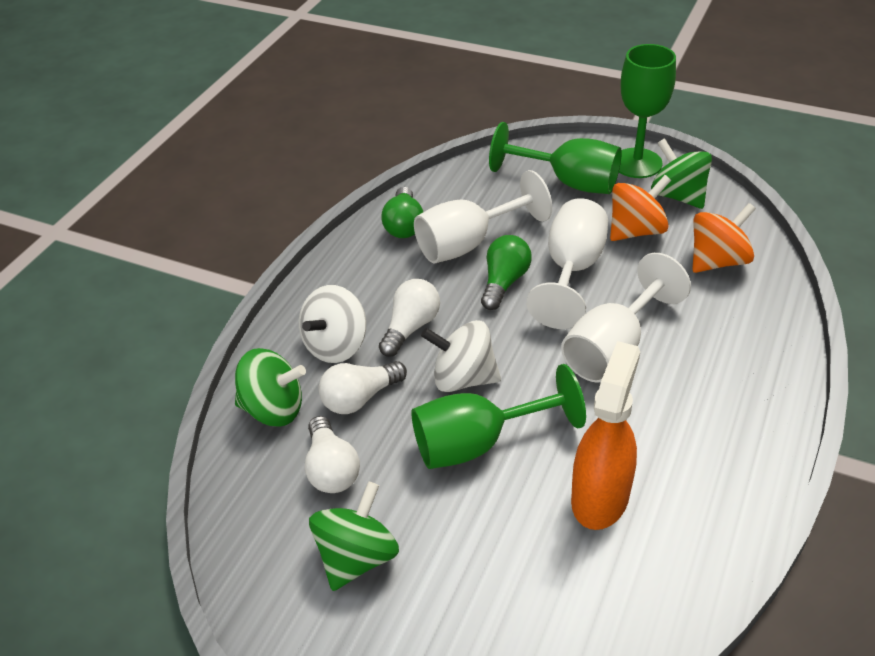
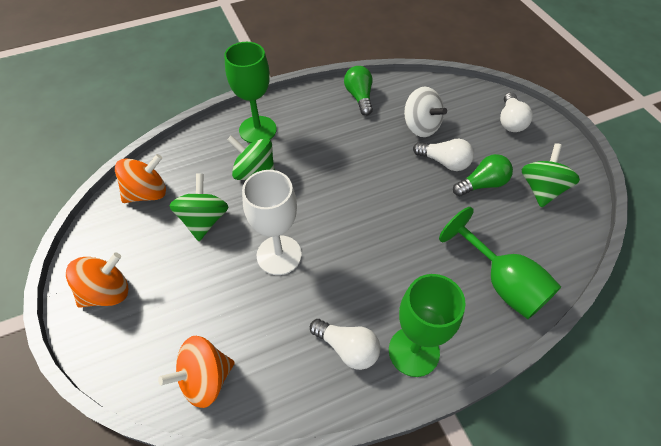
orange spinning top: 2 -> 3
orange spray bottle: 1 -> 0
white goblet: 3 -> 1
white spinning top: 2 -> 1

